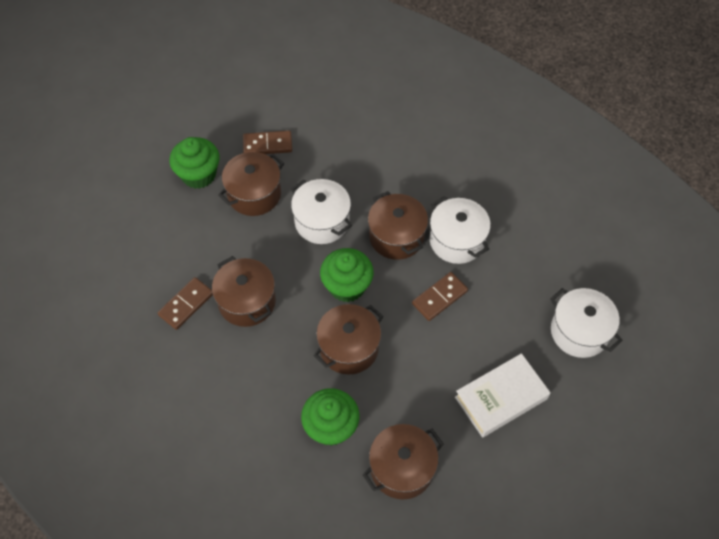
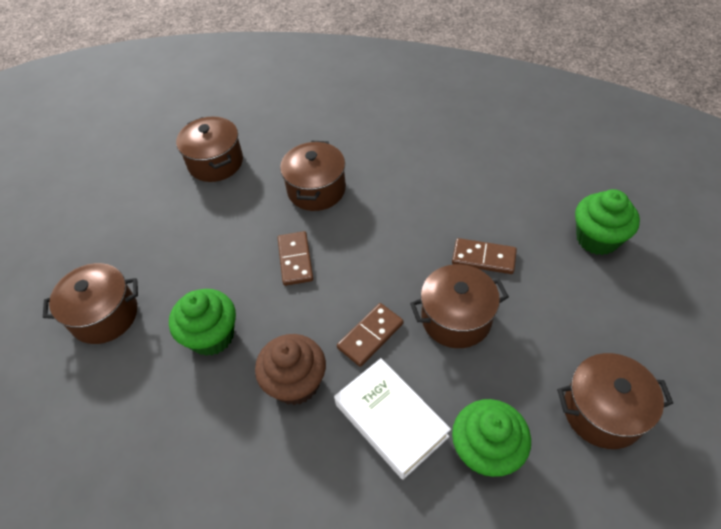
brown cupcake: 0 -> 1
white pot: 3 -> 0

